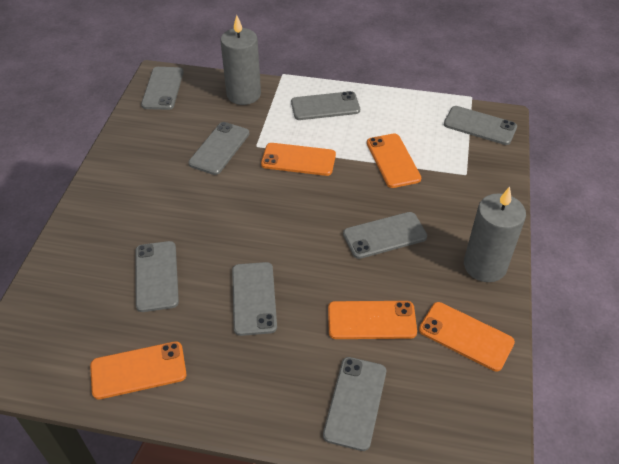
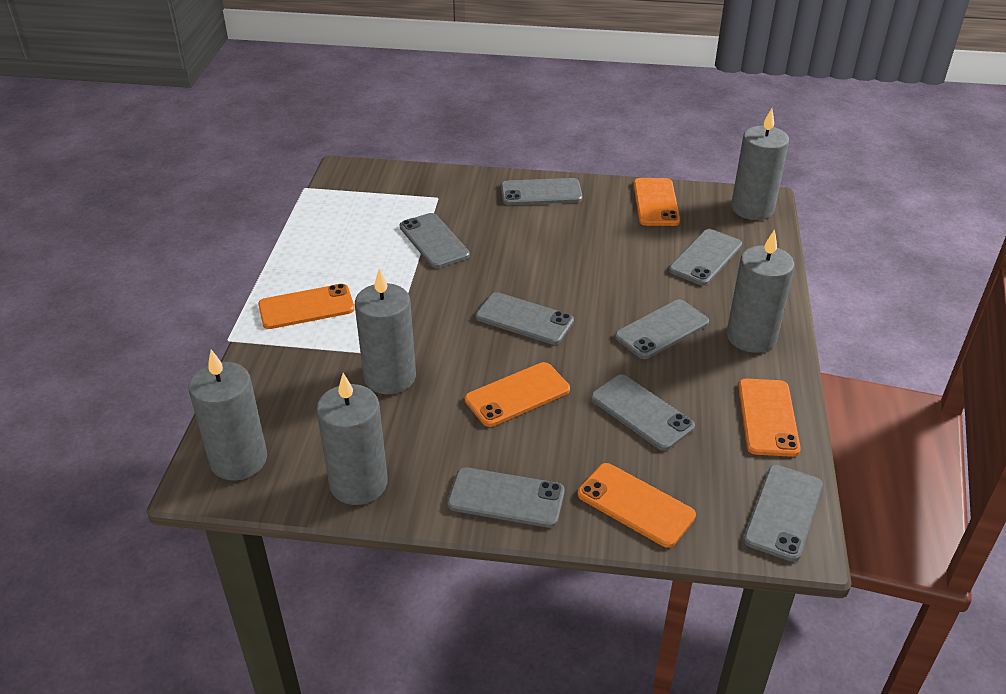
grey candle: 2 -> 5

